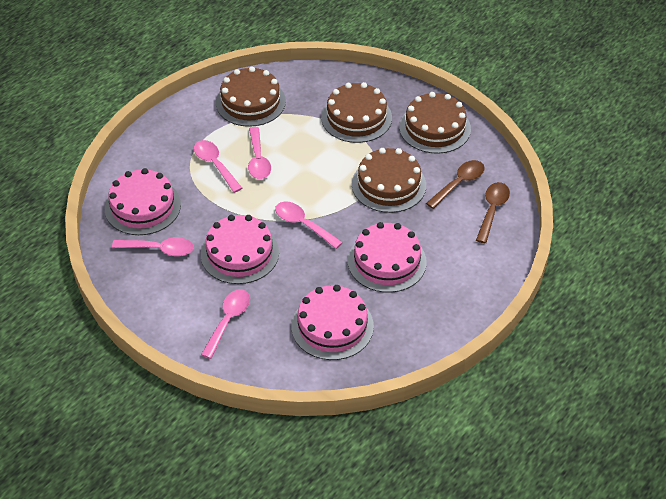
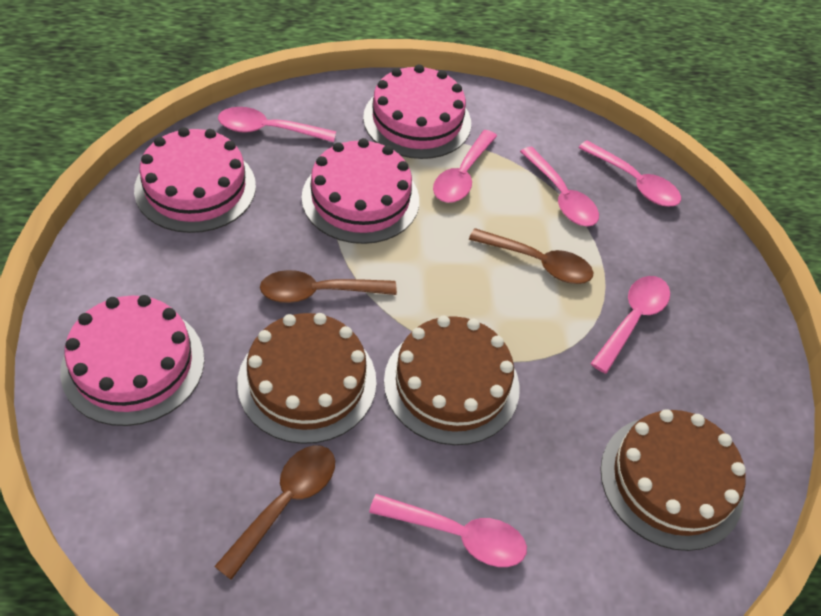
brown cake: 4 -> 3
brown spoon: 2 -> 3
pink spoon: 5 -> 6

